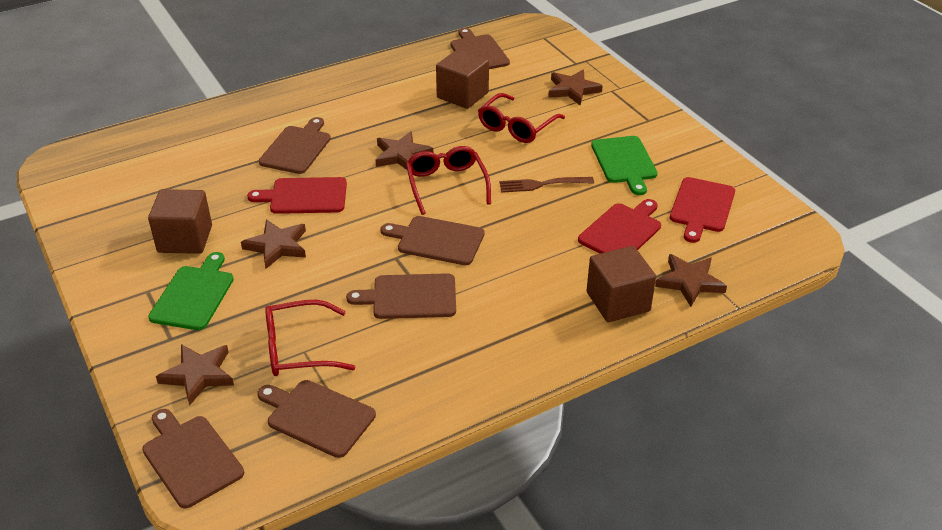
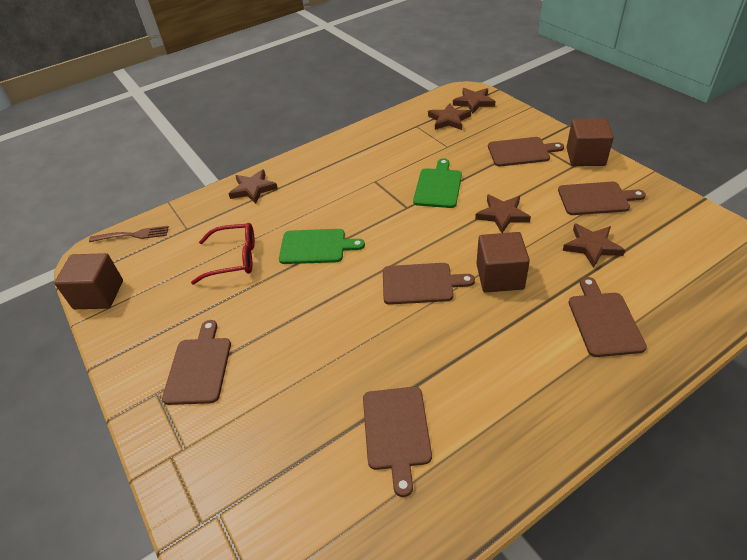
red cutting board: 3 -> 0
red glasses: 3 -> 1

